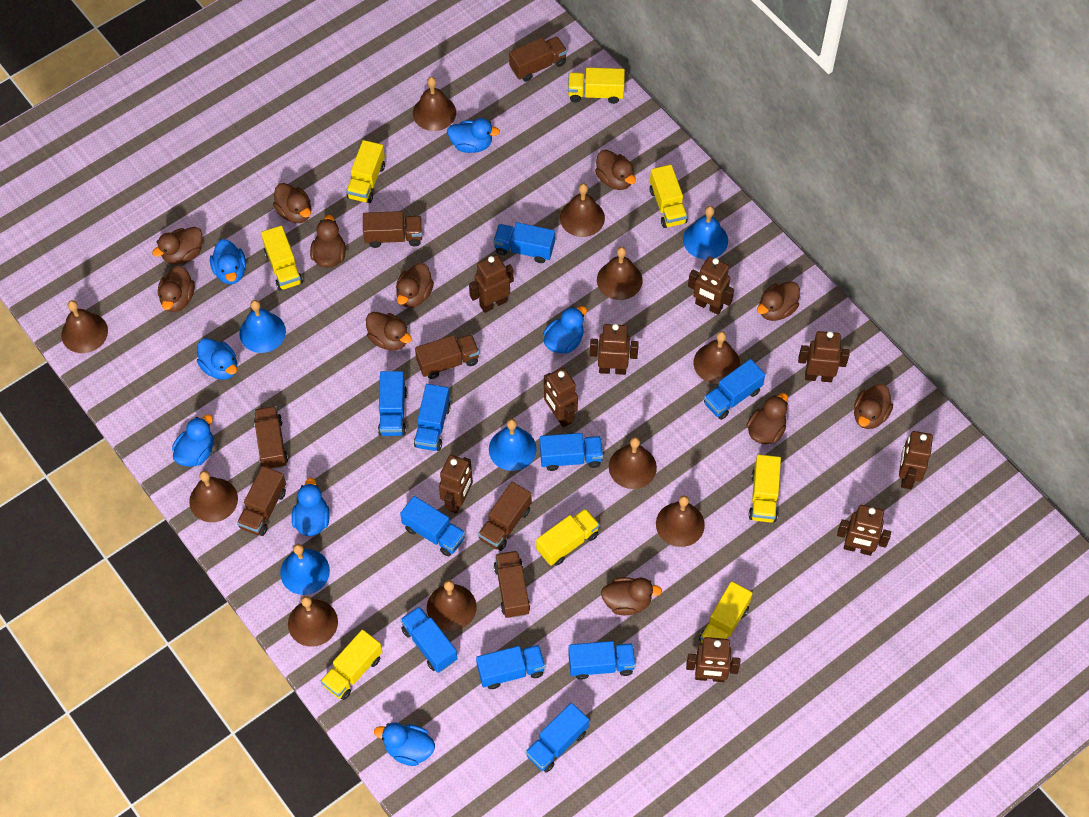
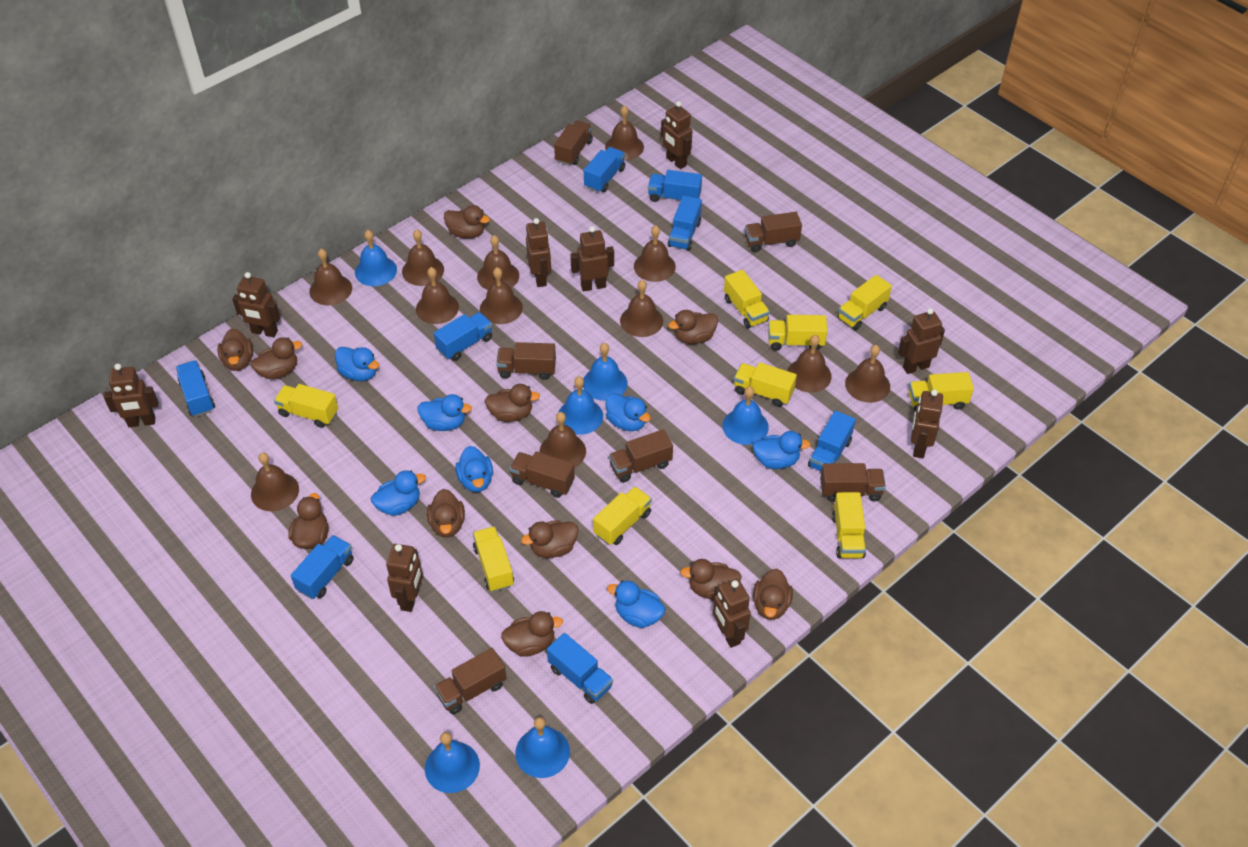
blue bell: 4 -> 6
blue truck: 10 -> 8
brown bell: 10 -> 12
yellow truck: 8 -> 9

